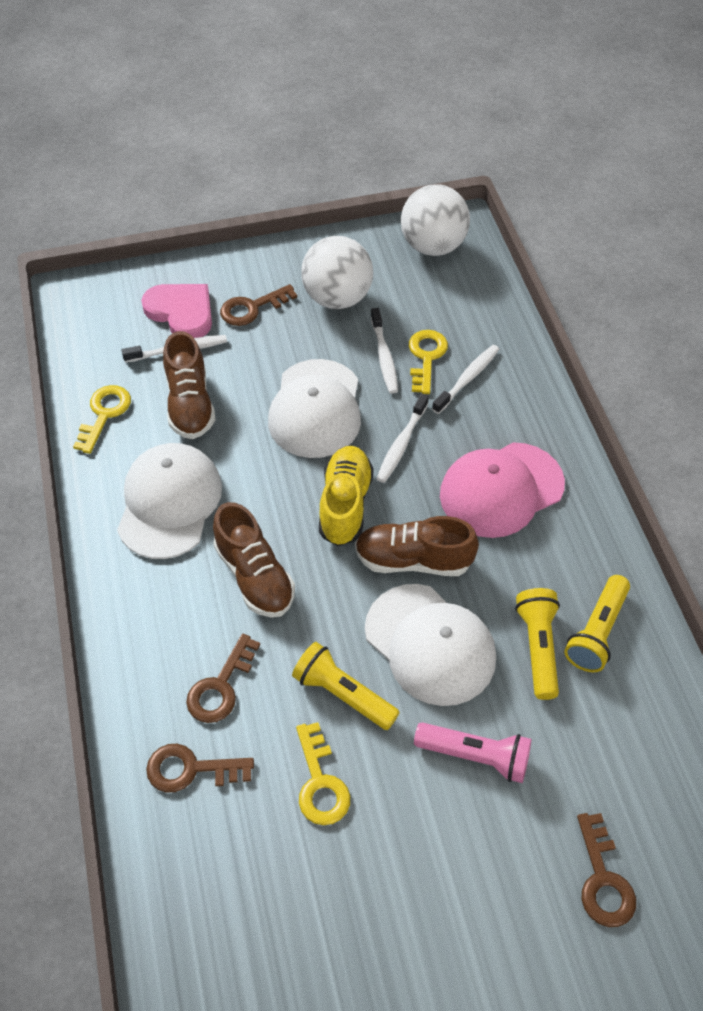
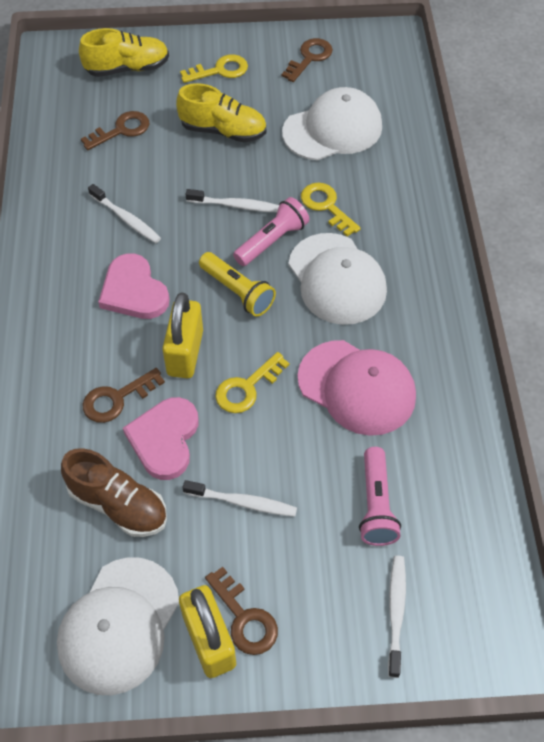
brown shoe: 3 -> 1
pink flashlight: 1 -> 2
pink heart: 1 -> 2
white ball: 2 -> 0
yellow flashlight: 3 -> 1
yellow padlock: 0 -> 2
yellow shoe: 1 -> 2

